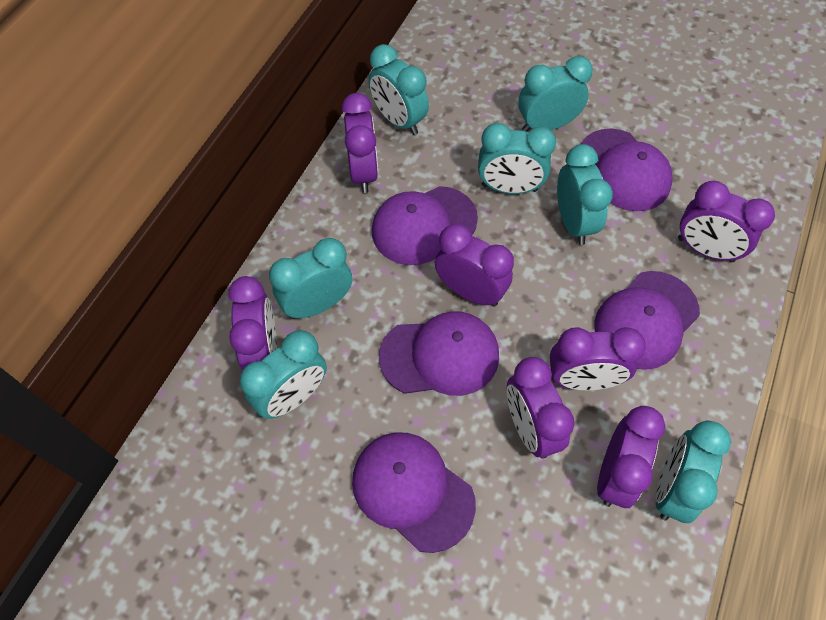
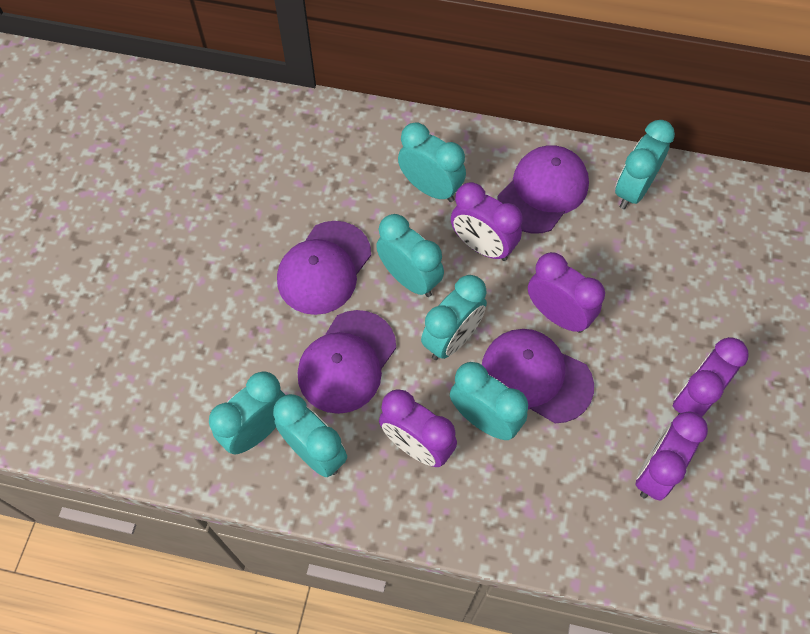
purple cap: 5 -> 4
purple clock: 7 -> 5

